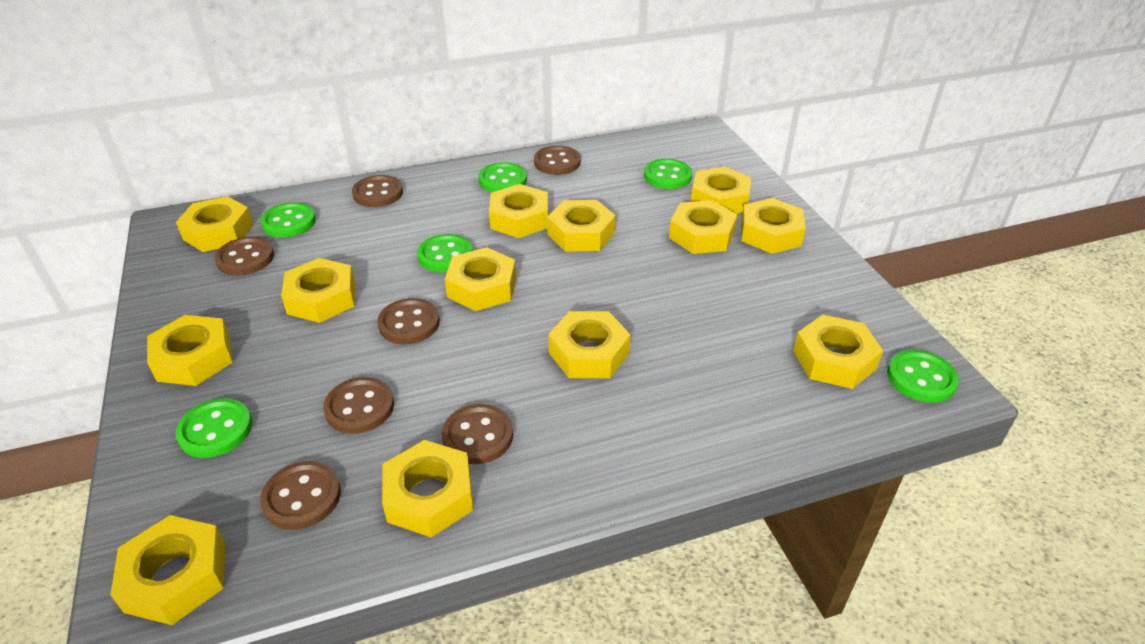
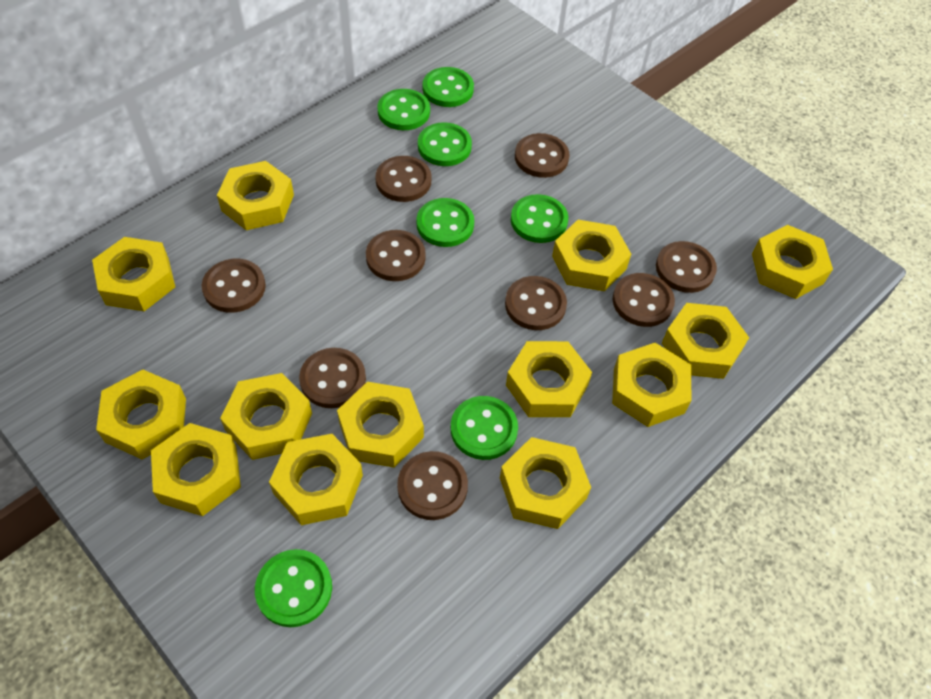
brown button: 7 -> 9
green button: 6 -> 7

